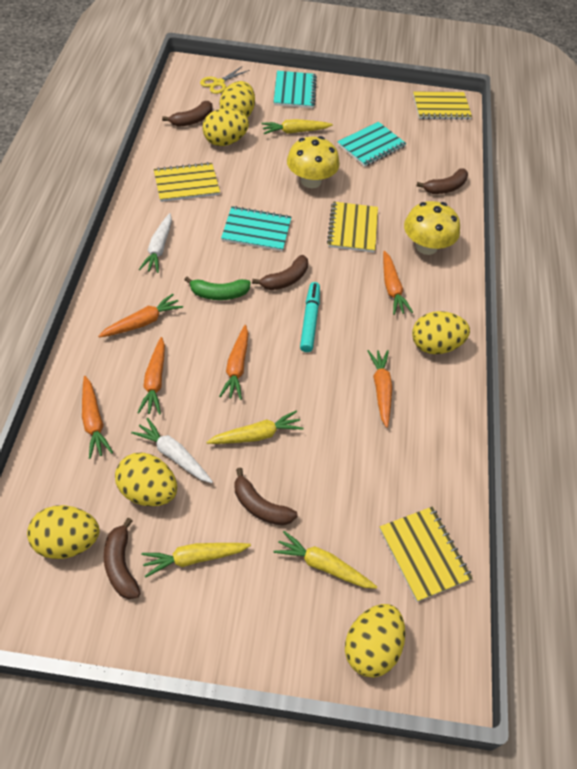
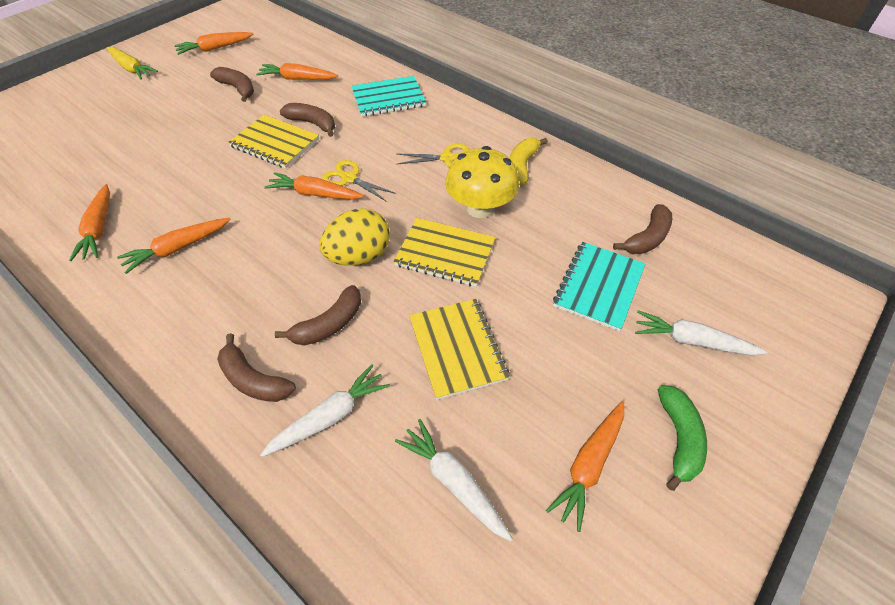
turquoise marker: 1 -> 0
turquoise notebook: 3 -> 2
white carrot: 2 -> 3
yellow banana: 0 -> 1
yellow carrot: 4 -> 1
yellow egg: 6 -> 1
yellow mushroom: 2 -> 1
yellow notebook: 4 -> 3
yellow scissors: 1 -> 2

